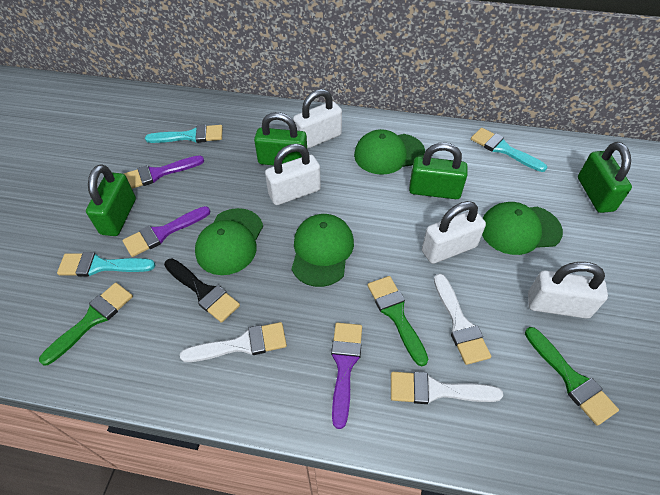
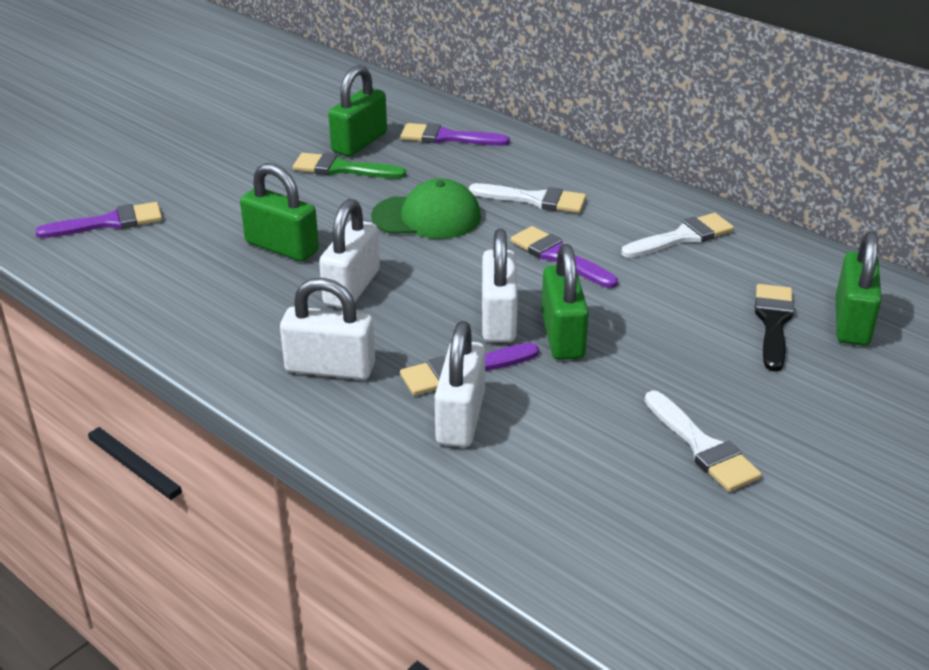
green brush: 3 -> 1
green cap: 4 -> 1
purple brush: 3 -> 4
turquoise brush: 3 -> 0

